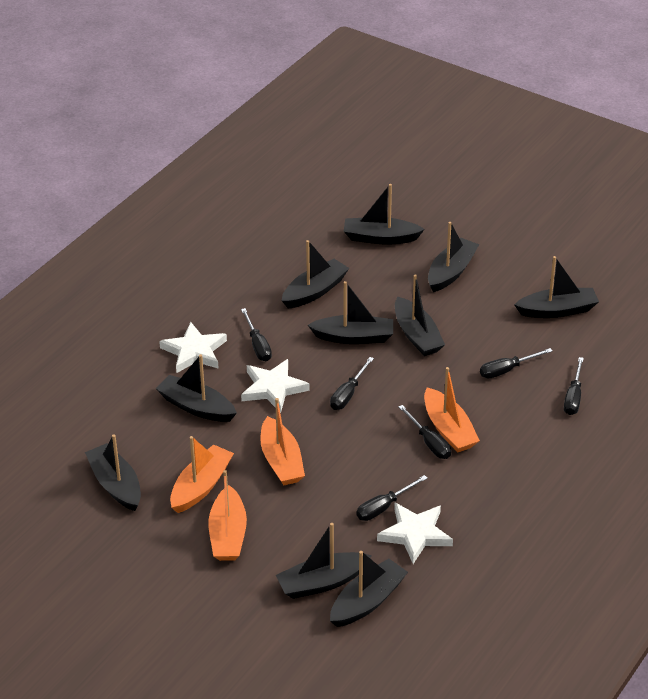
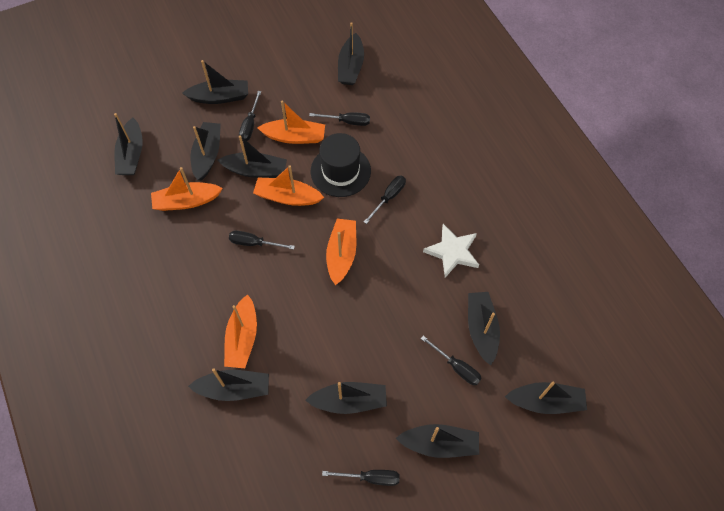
black hat: 0 -> 1
orange boat: 4 -> 5
white star: 3 -> 1

